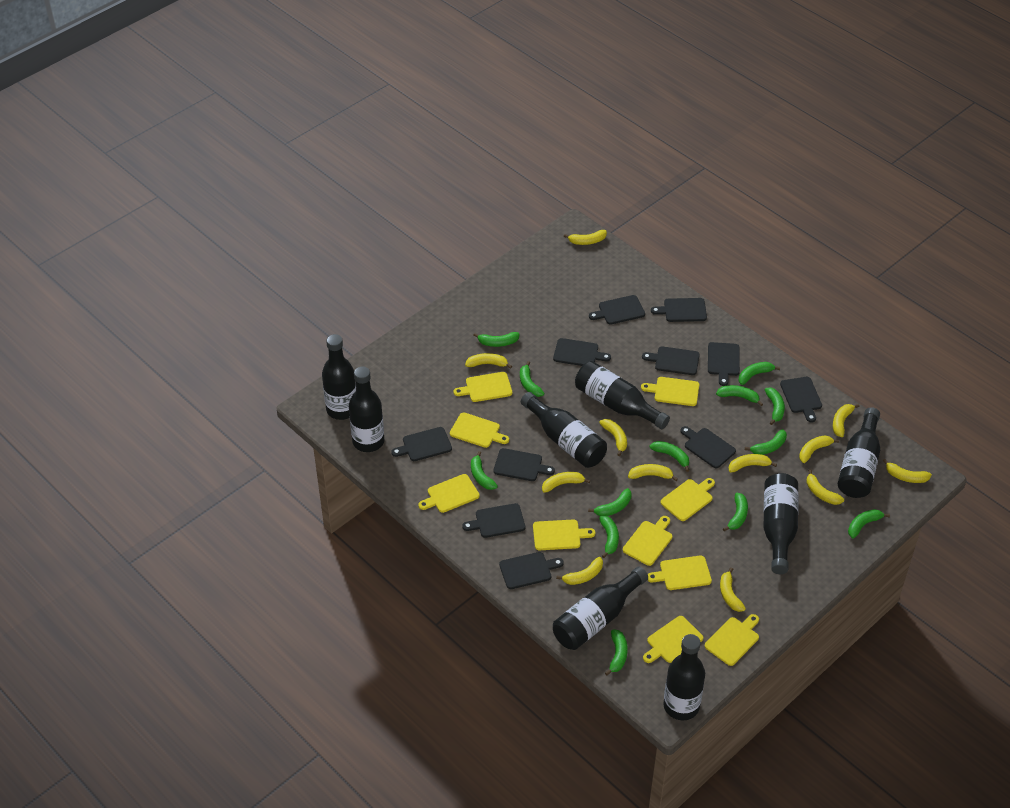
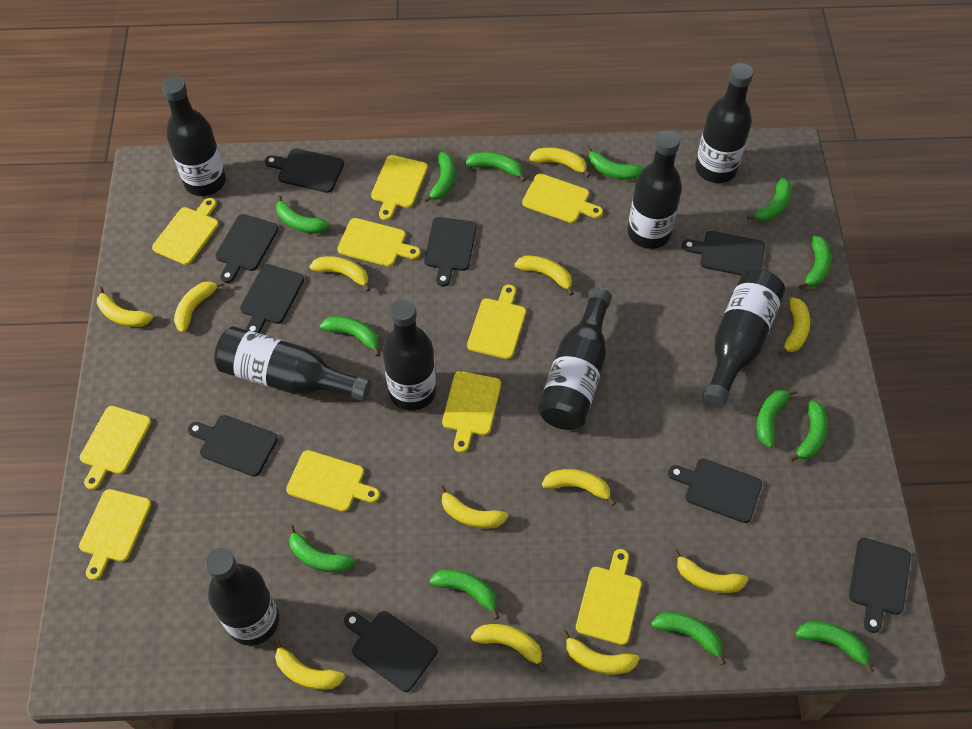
black cutting board: 11 -> 9

